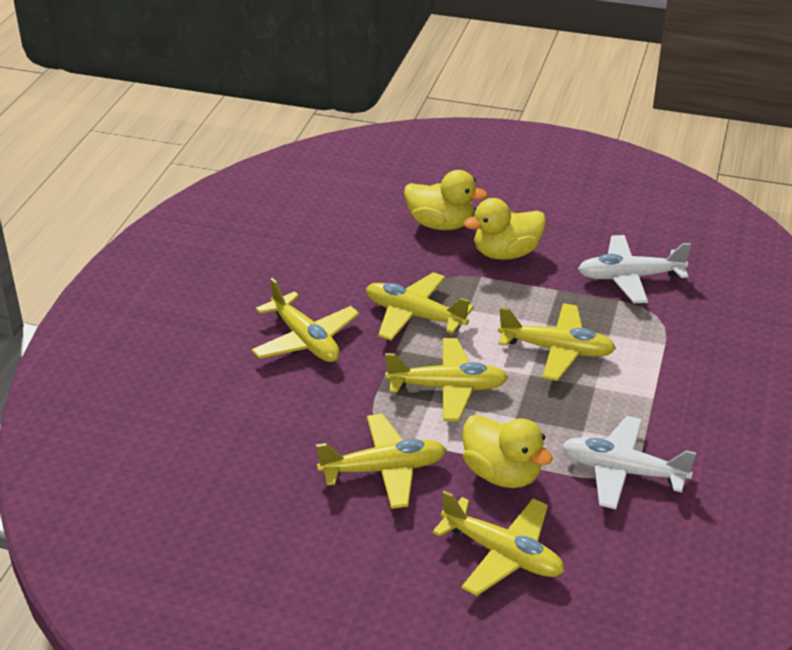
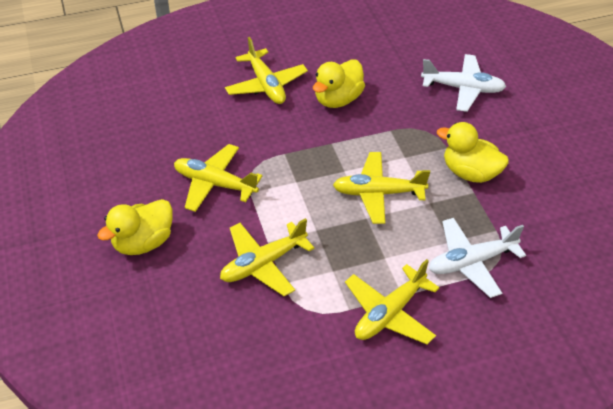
yellow plane: 6 -> 5

